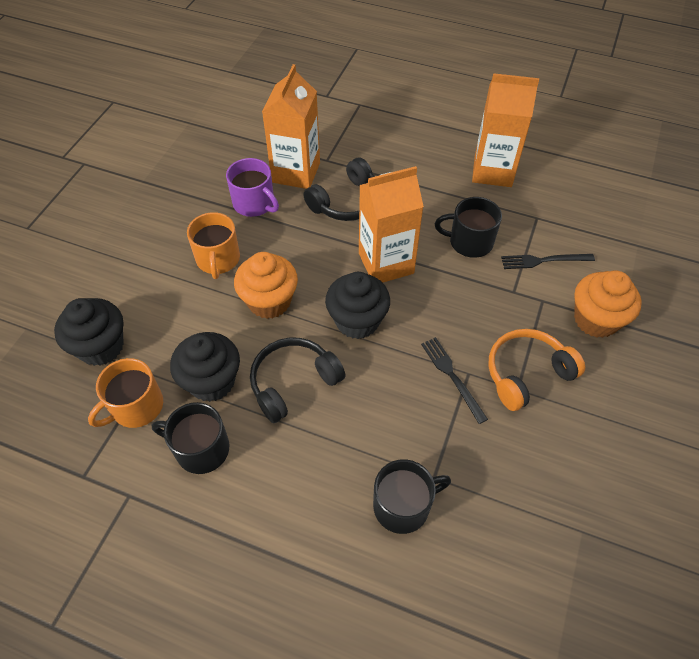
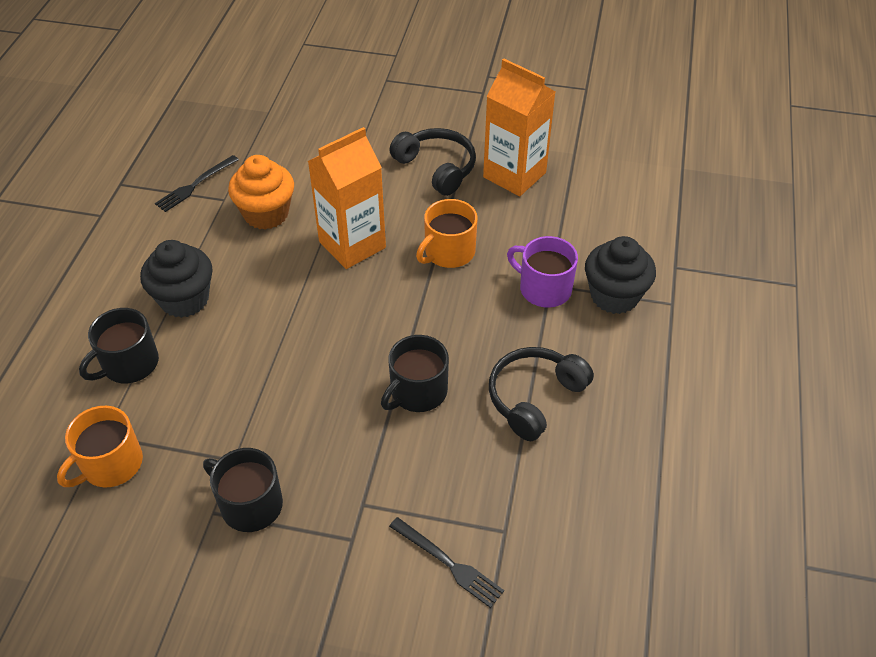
black cupcake: 3 -> 2
orange carton: 3 -> 2
orange cupcake: 2 -> 1
orange headphones: 1 -> 0

